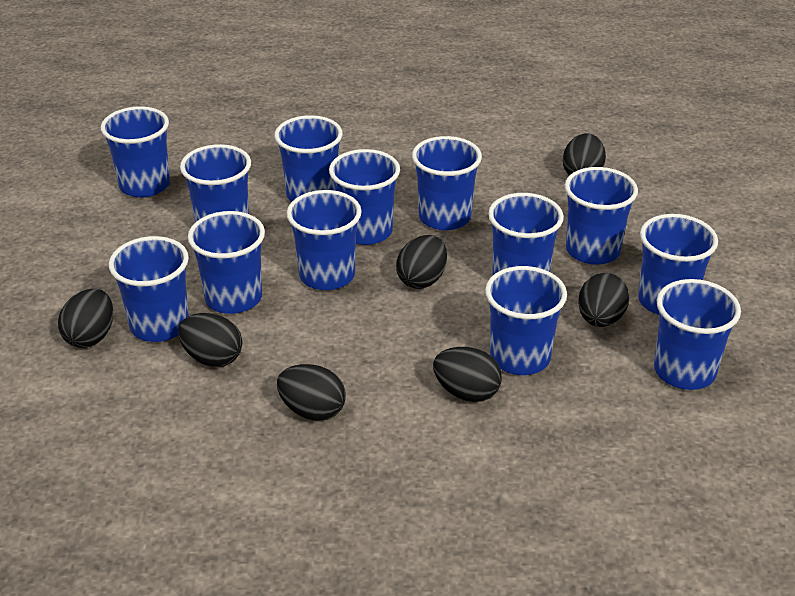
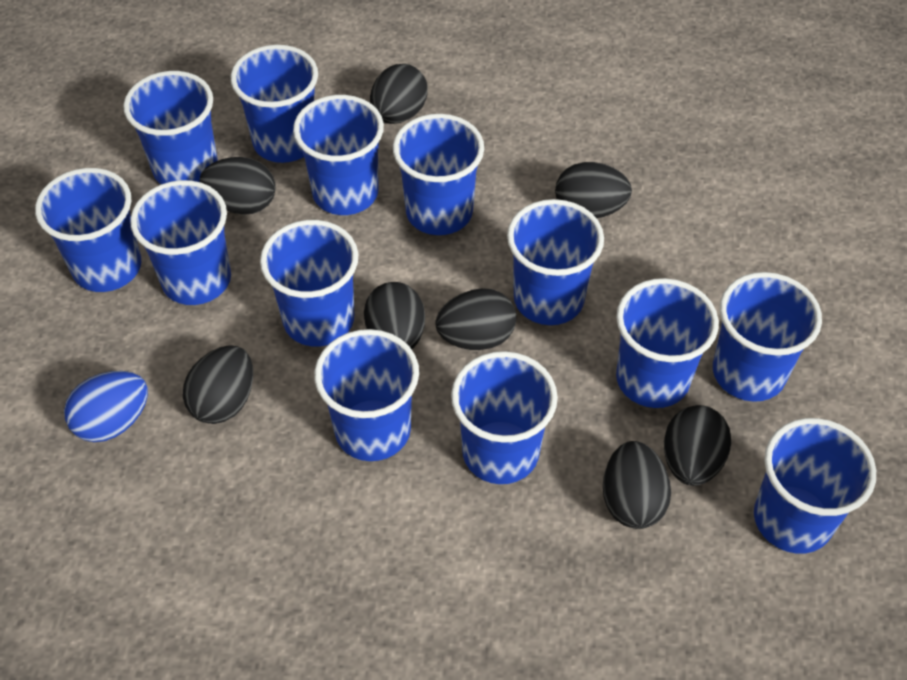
black egg: 7 -> 8
blue egg: 0 -> 1

